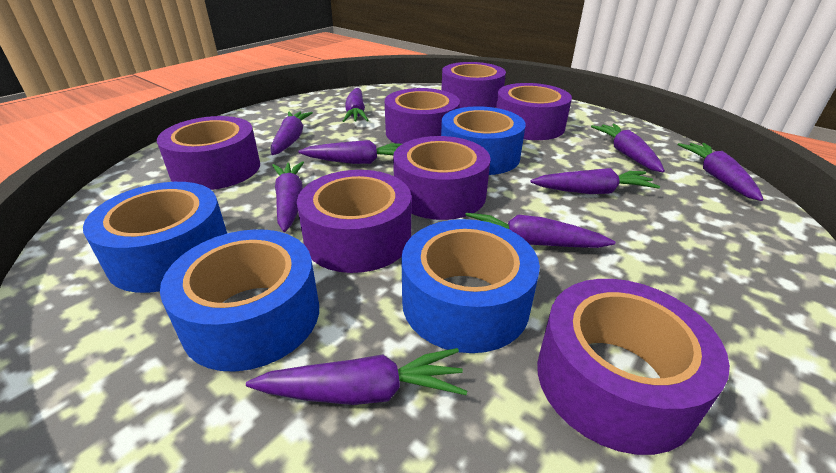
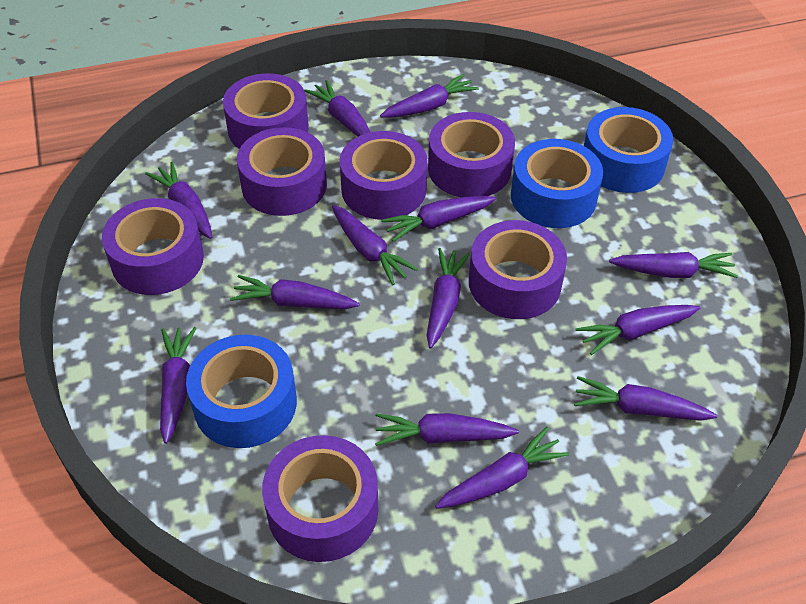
blue tape: 4 -> 3
purple carrot: 9 -> 13

